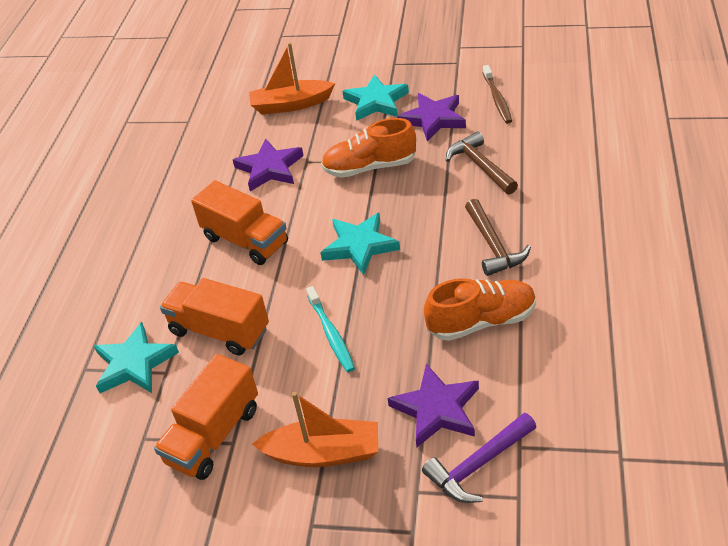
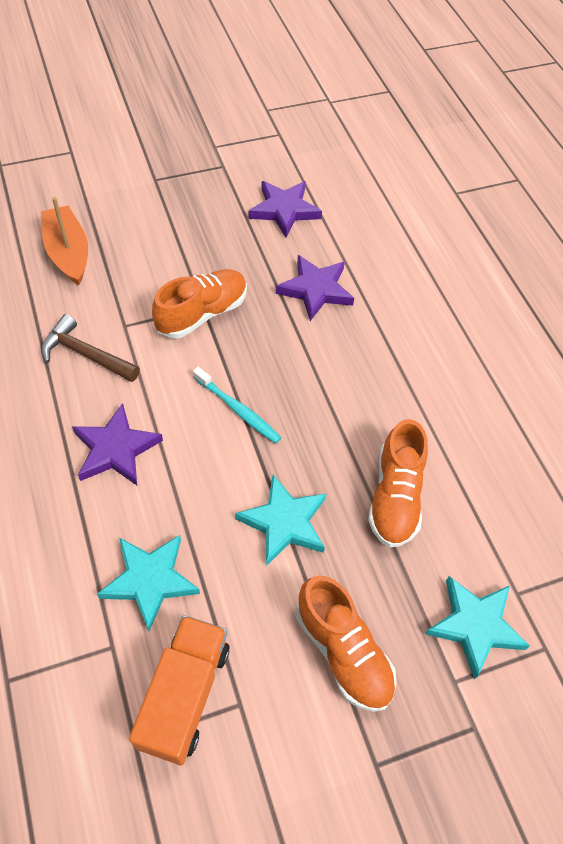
brown hammer: 2 -> 1
brown toothbrush: 1 -> 0
orange boat: 2 -> 1
orange shoe: 2 -> 3
orange truck: 3 -> 1
purple hammer: 1 -> 0

